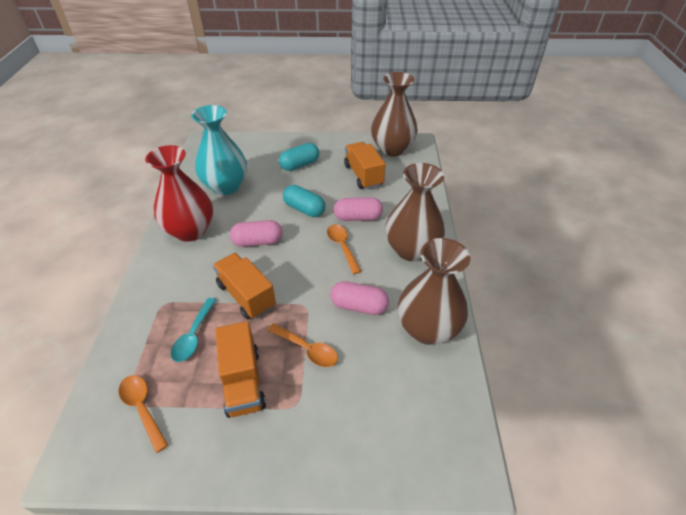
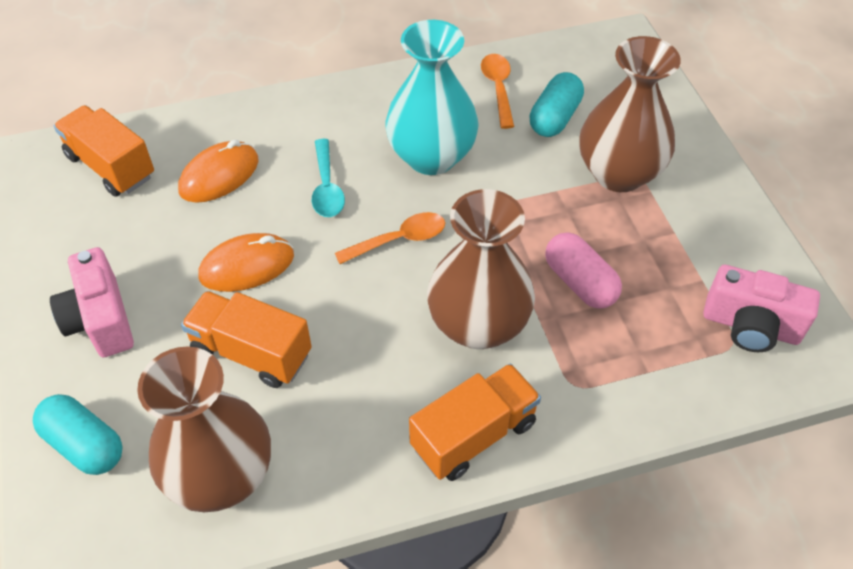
orange mouse: 0 -> 2
orange spoon: 3 -> 2
pink camera: 0 -> 2
pink capsule: 3 -> 1
red vase: 1 -> 0

